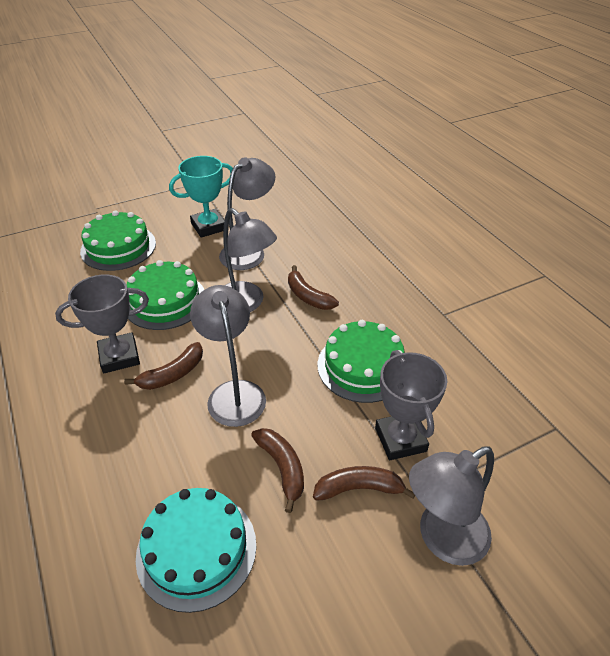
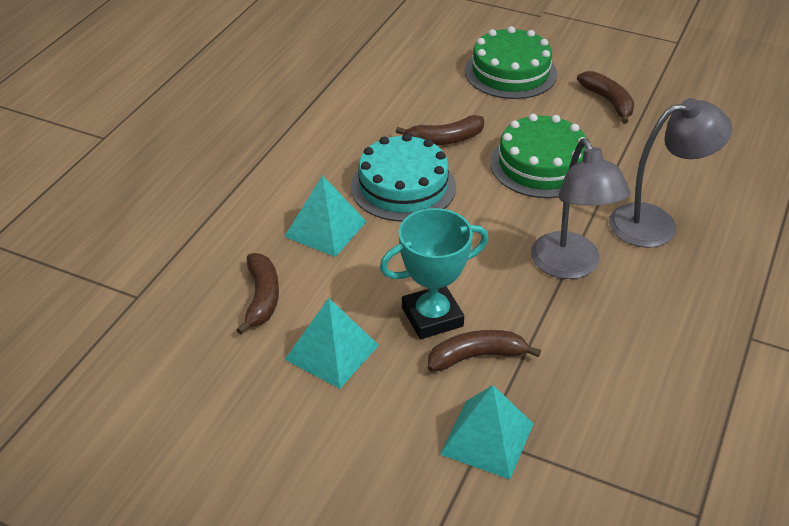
green cake: 3 -> 2
grey lamp: 4 -> 2
grey trophy: 2 -> 0
turquoise pyramid: 0 -> 3

